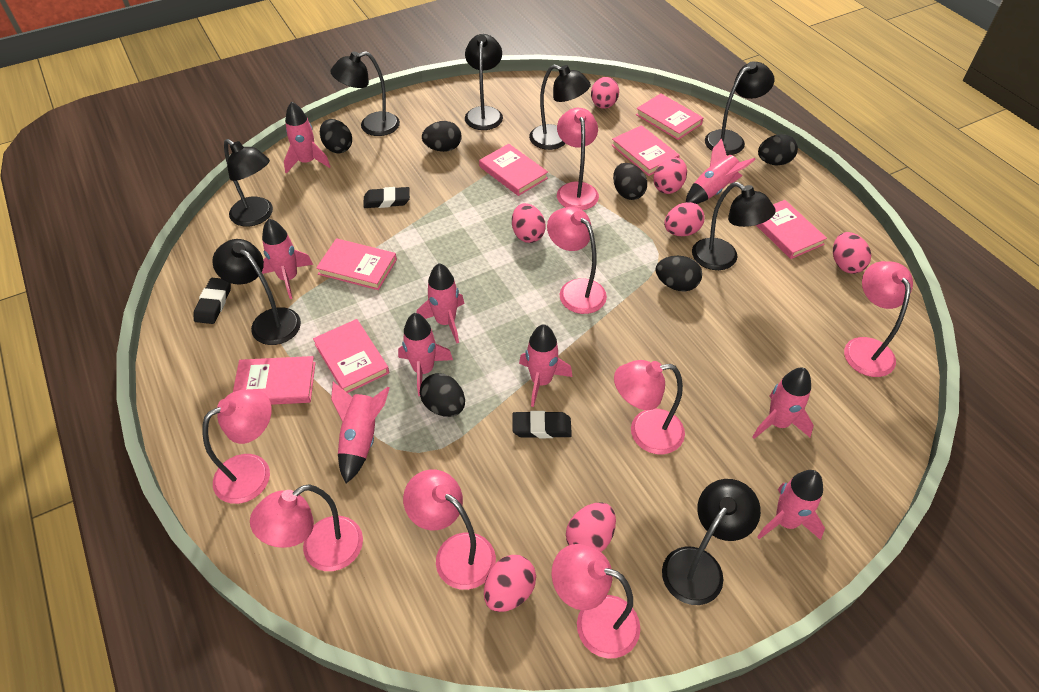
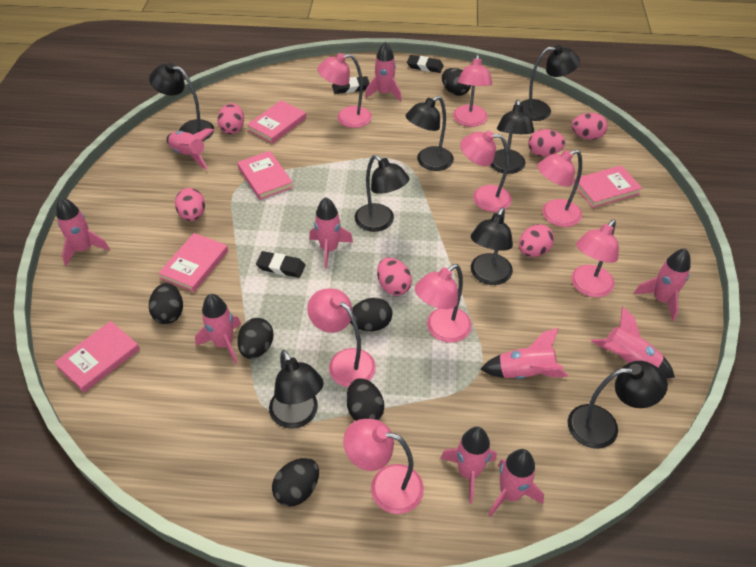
pink book: 7 -> 5
pink egg: 7 -> 6
pink rocket: 9 -> 10

